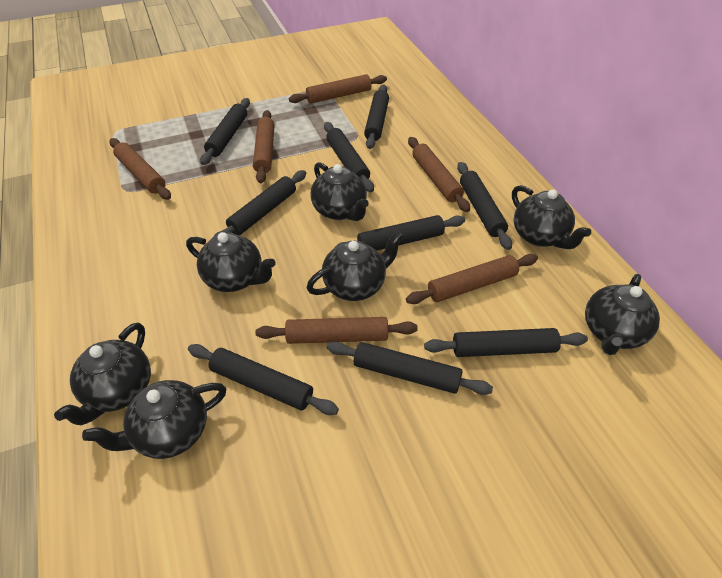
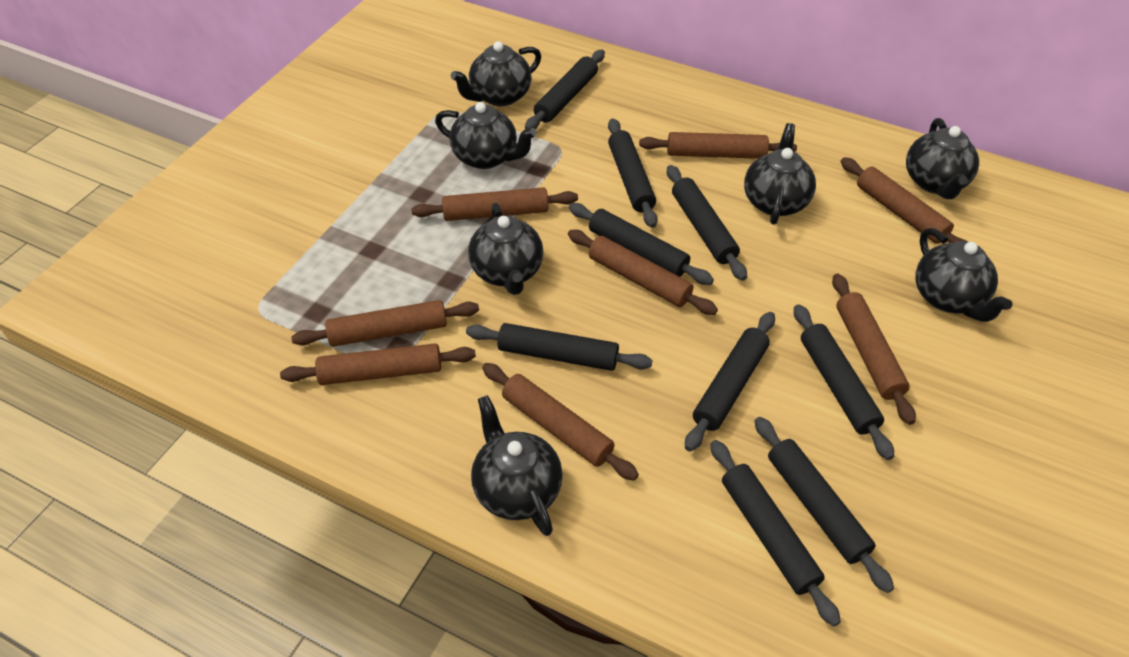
brown rolling pin: 6 -> 8

